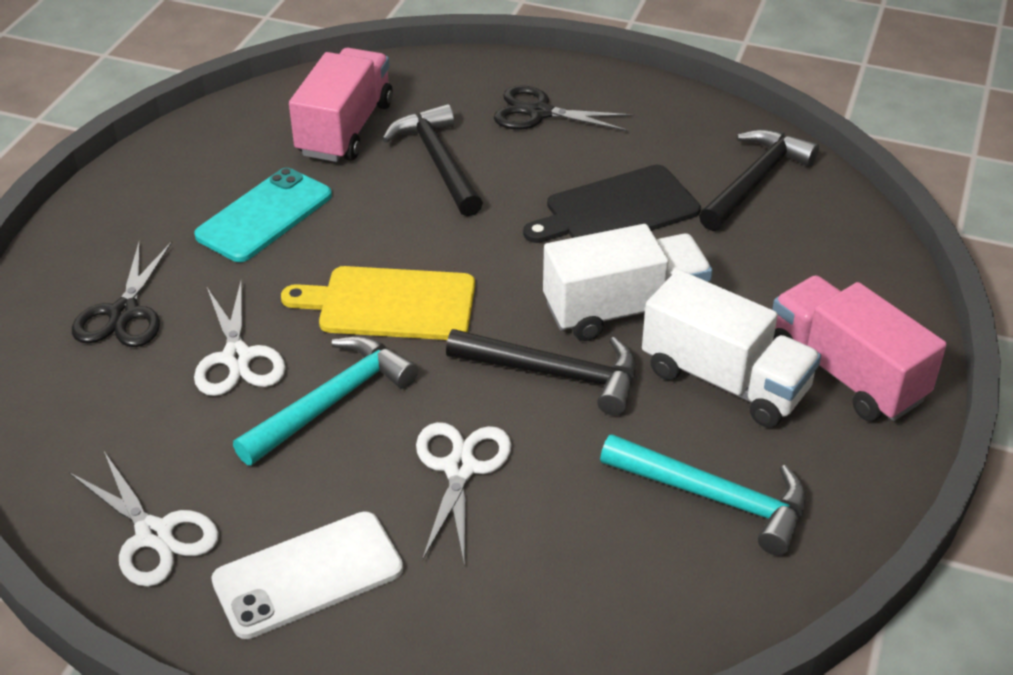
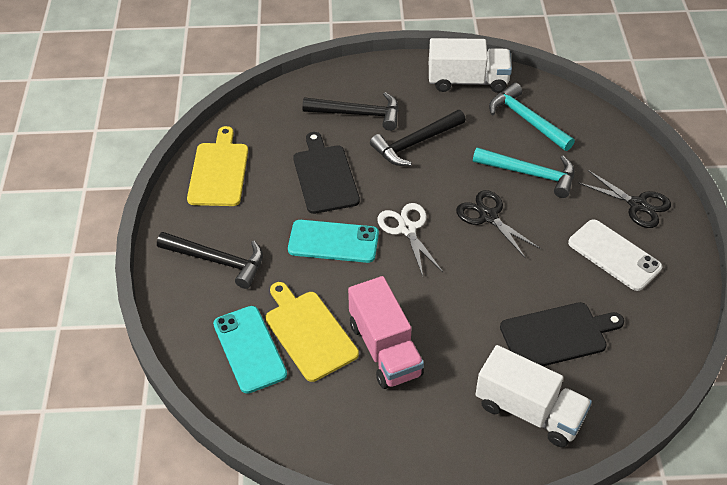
black cutting board: 1 -> 2
pink truck: 2 -> 1
turquoise phone: 1 -> 2
white scissors: 3 -> 1
yellow cutting board: 1 -> 2

